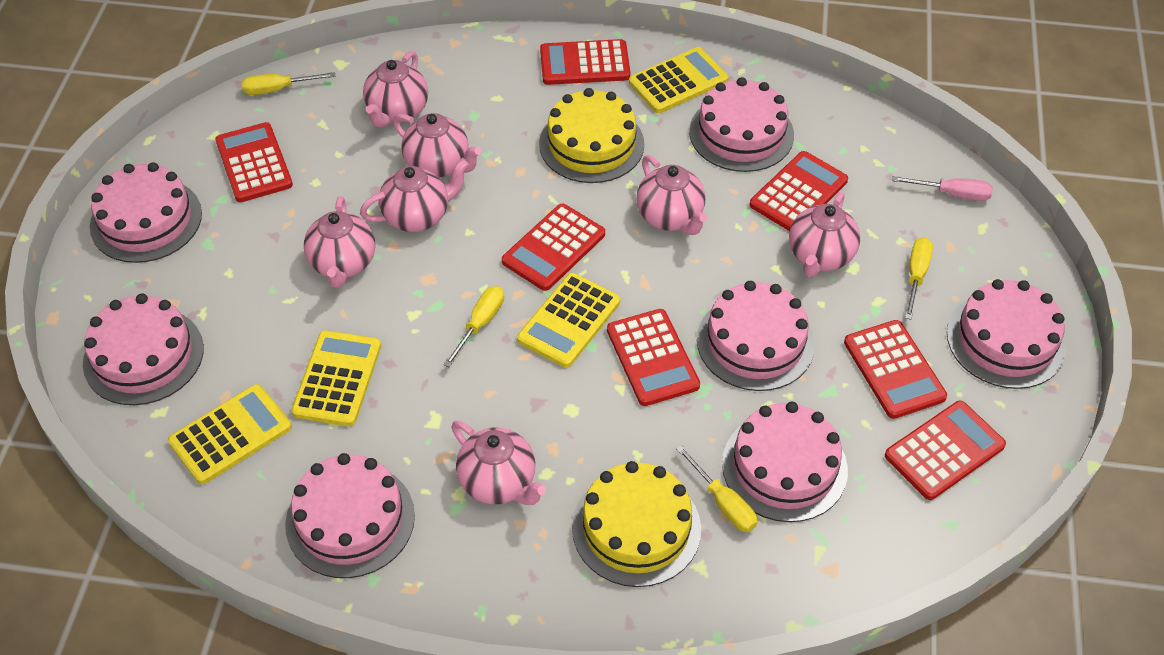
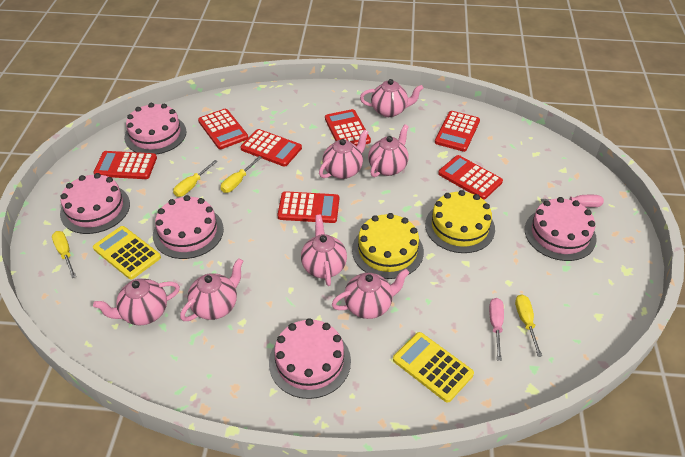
pink cake: 7 -> 5
pink screwdriver: 1 -> 2
yellow calculator: 4 -> 2

